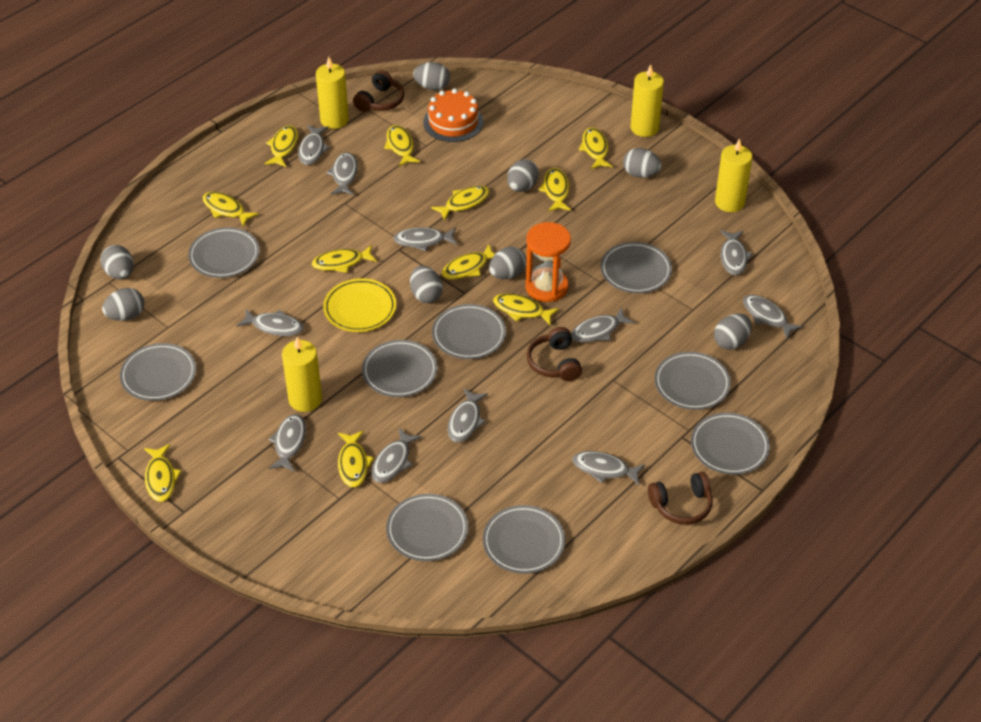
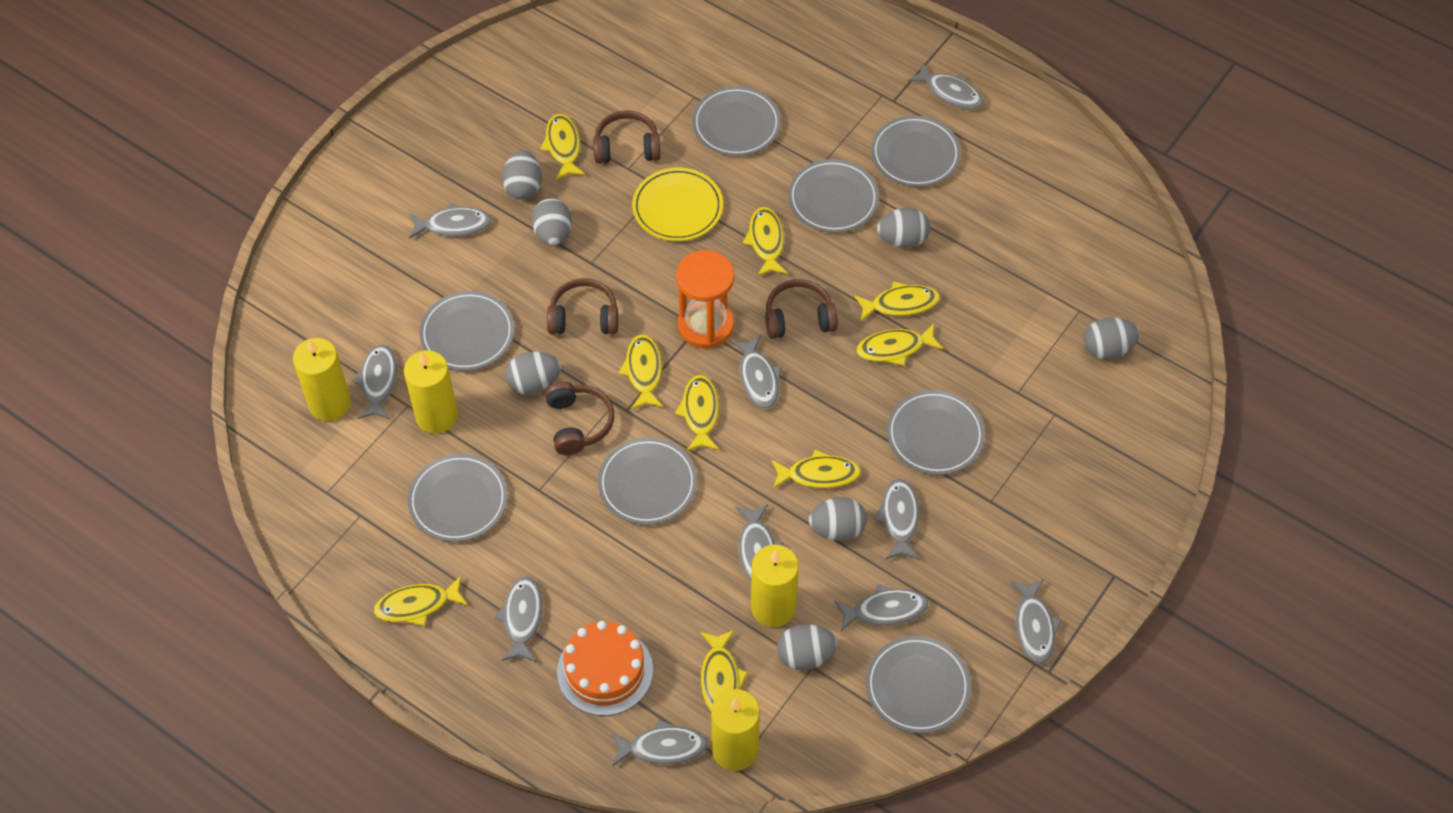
brown headphones: 3 -> 4
grey egg: 8 -> 7
grey fish: 11 -> 10
grey plate: 9 -> 8
yellow fish: 11 -> 9

